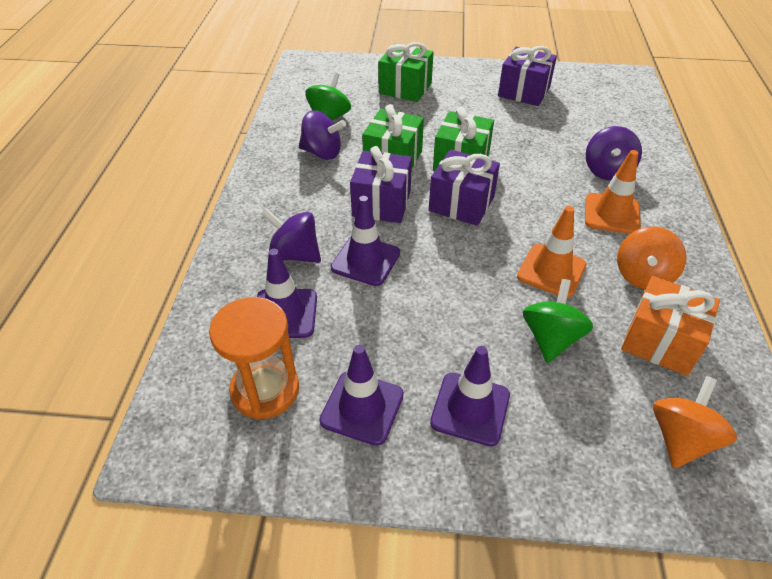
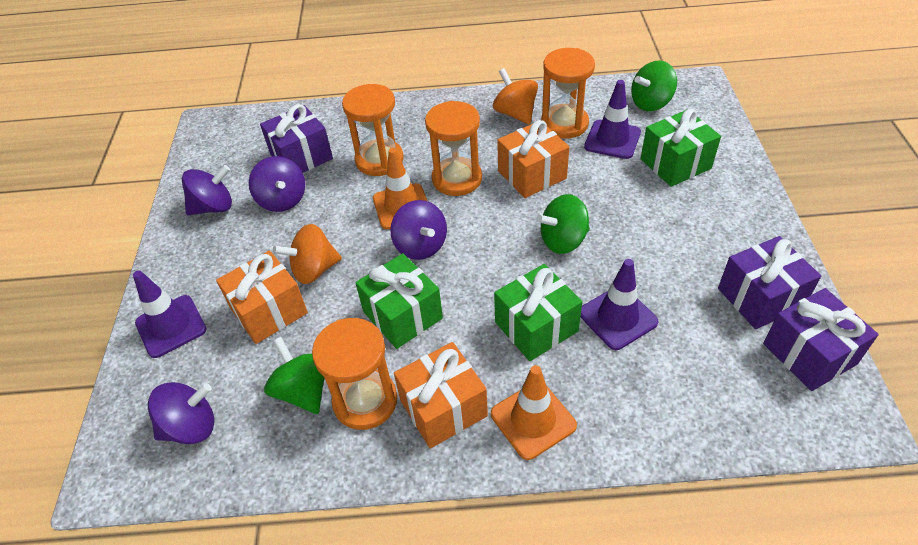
green spinning top: 2 -> 3
orange gift: 1 -> 3
orange hourglass: 1 -> 4
purple spinning top: 3 -> 4
purple traffic cone: 4 -> 3

